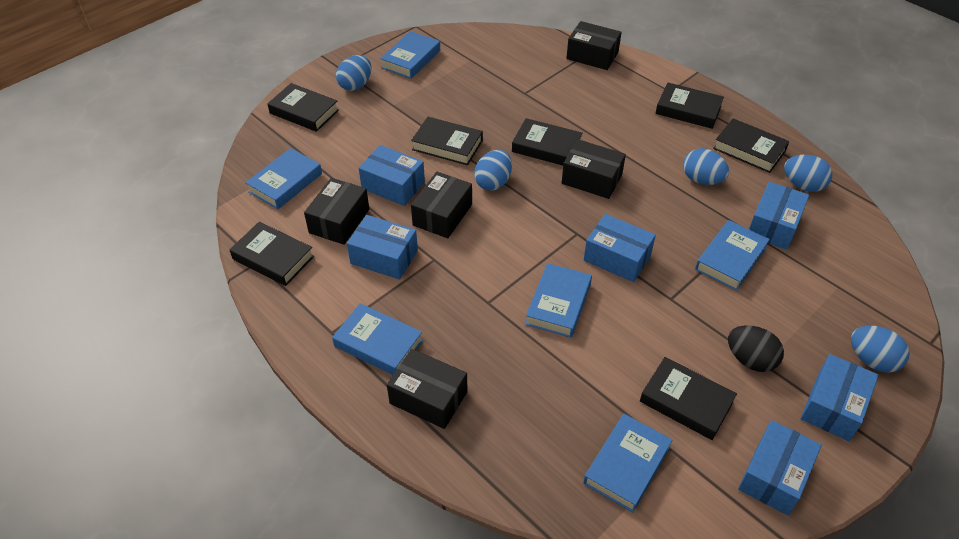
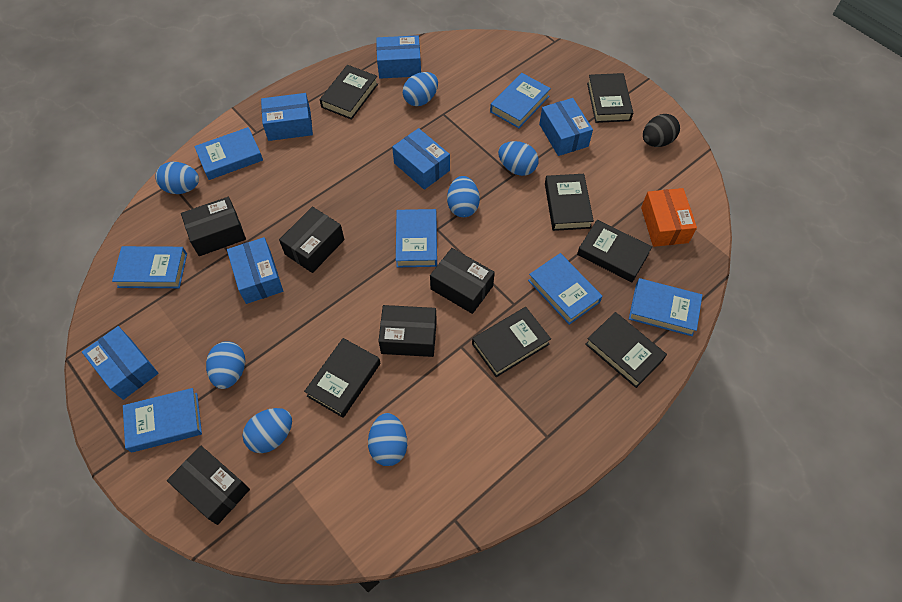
blue book: 6 -> 7
blue egg: 5 -> 7
orange box: 0 -> 1

